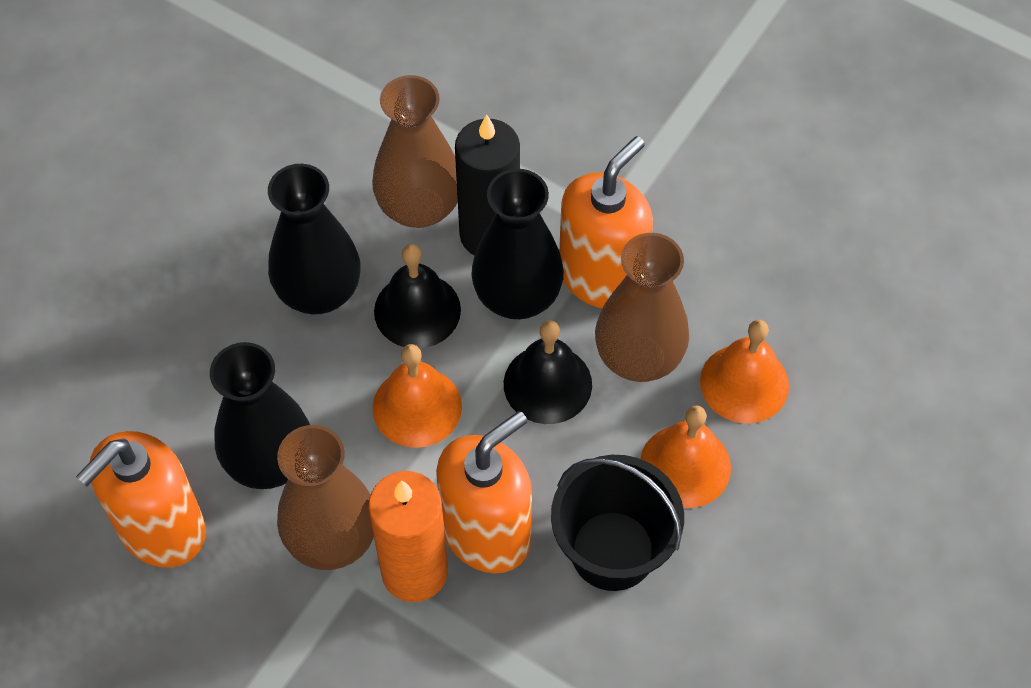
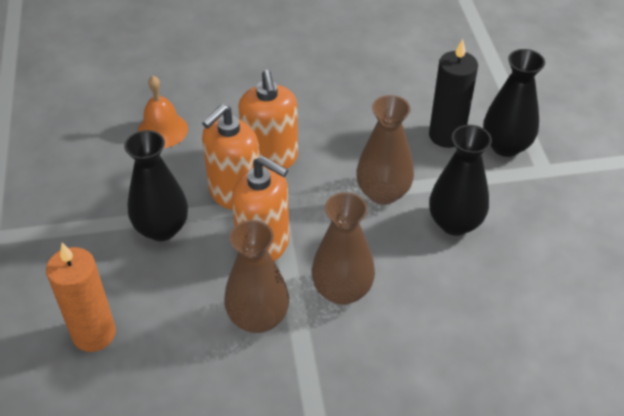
black bell: 2 -> 0
black bucket: 1 -> 0
orange bell: 3 -> 1

